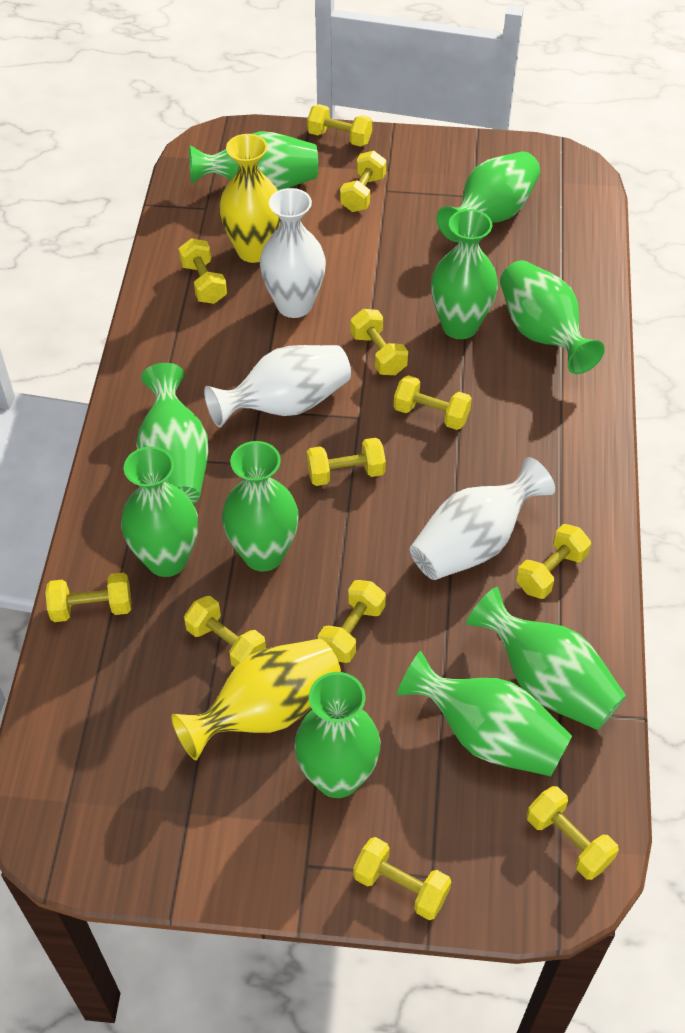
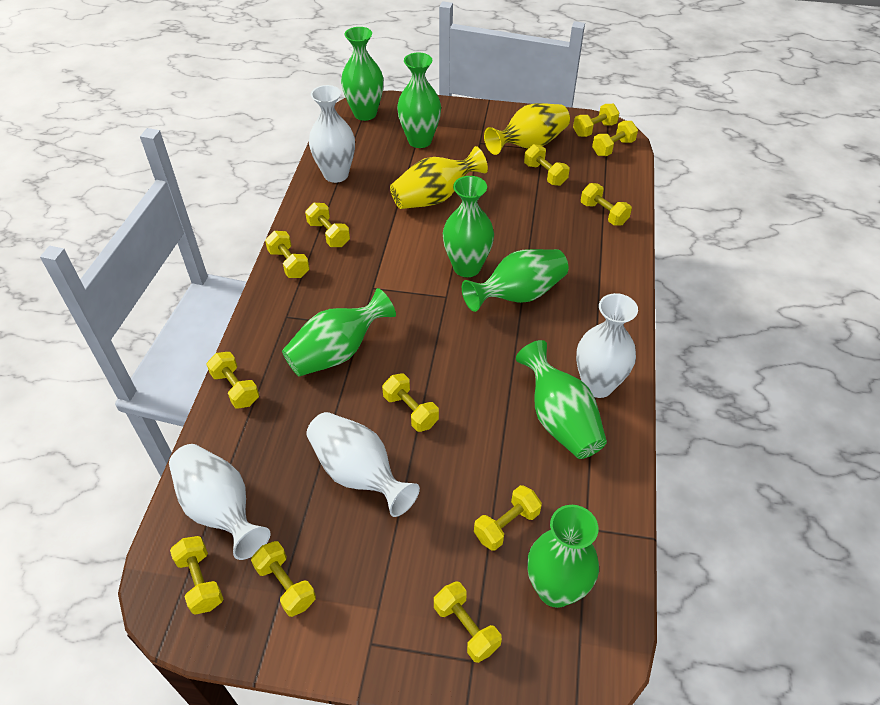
green vase: 10 -> 7
white vase: 3 -> 4

